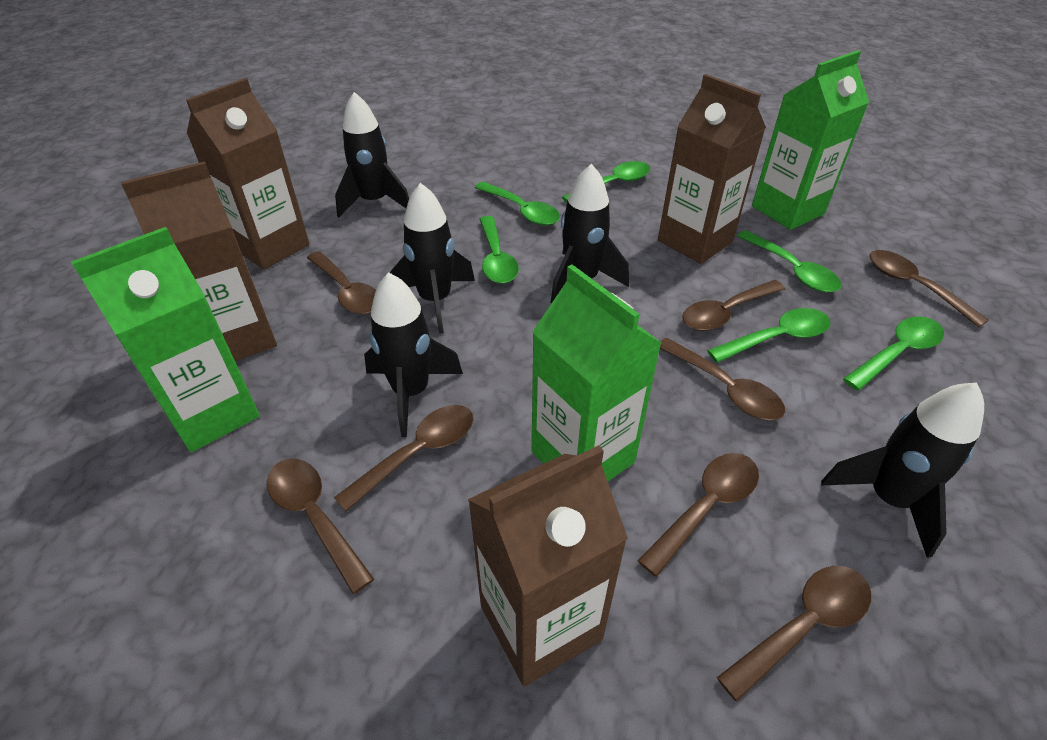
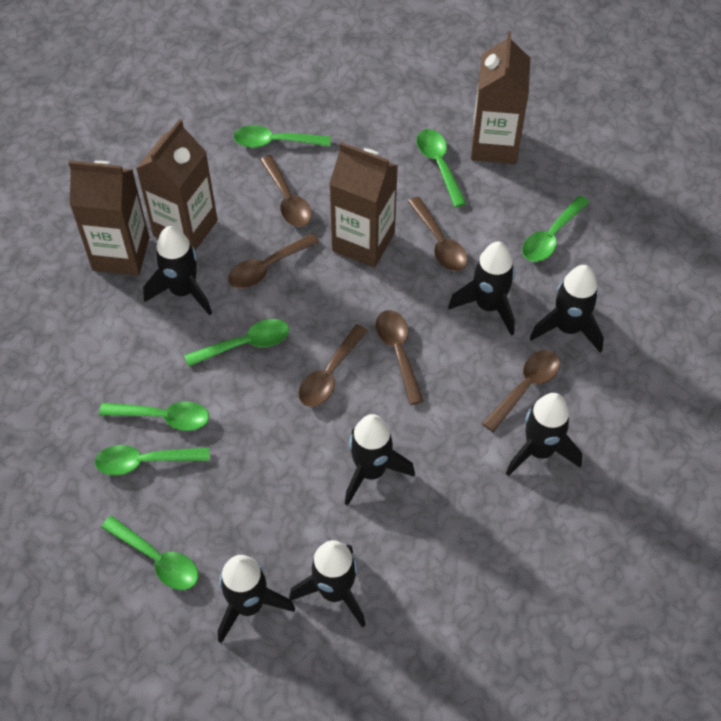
black rocket: 5 -> 7
brown spoon: 8 -> 6
green carton: 3 -> 0
green spoon: 6 -> 7

